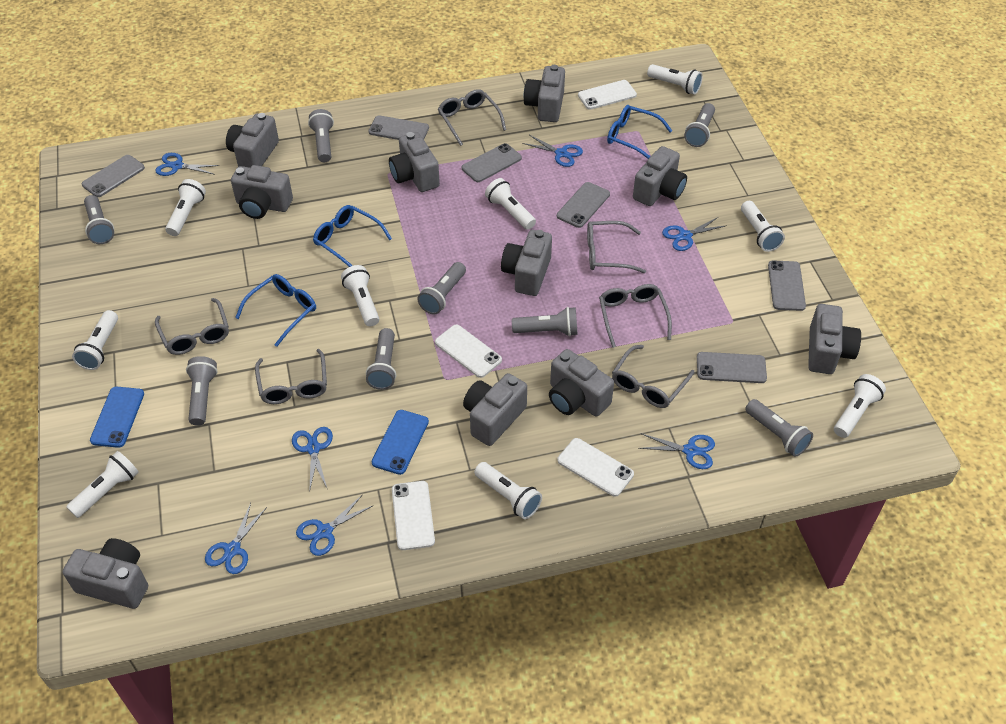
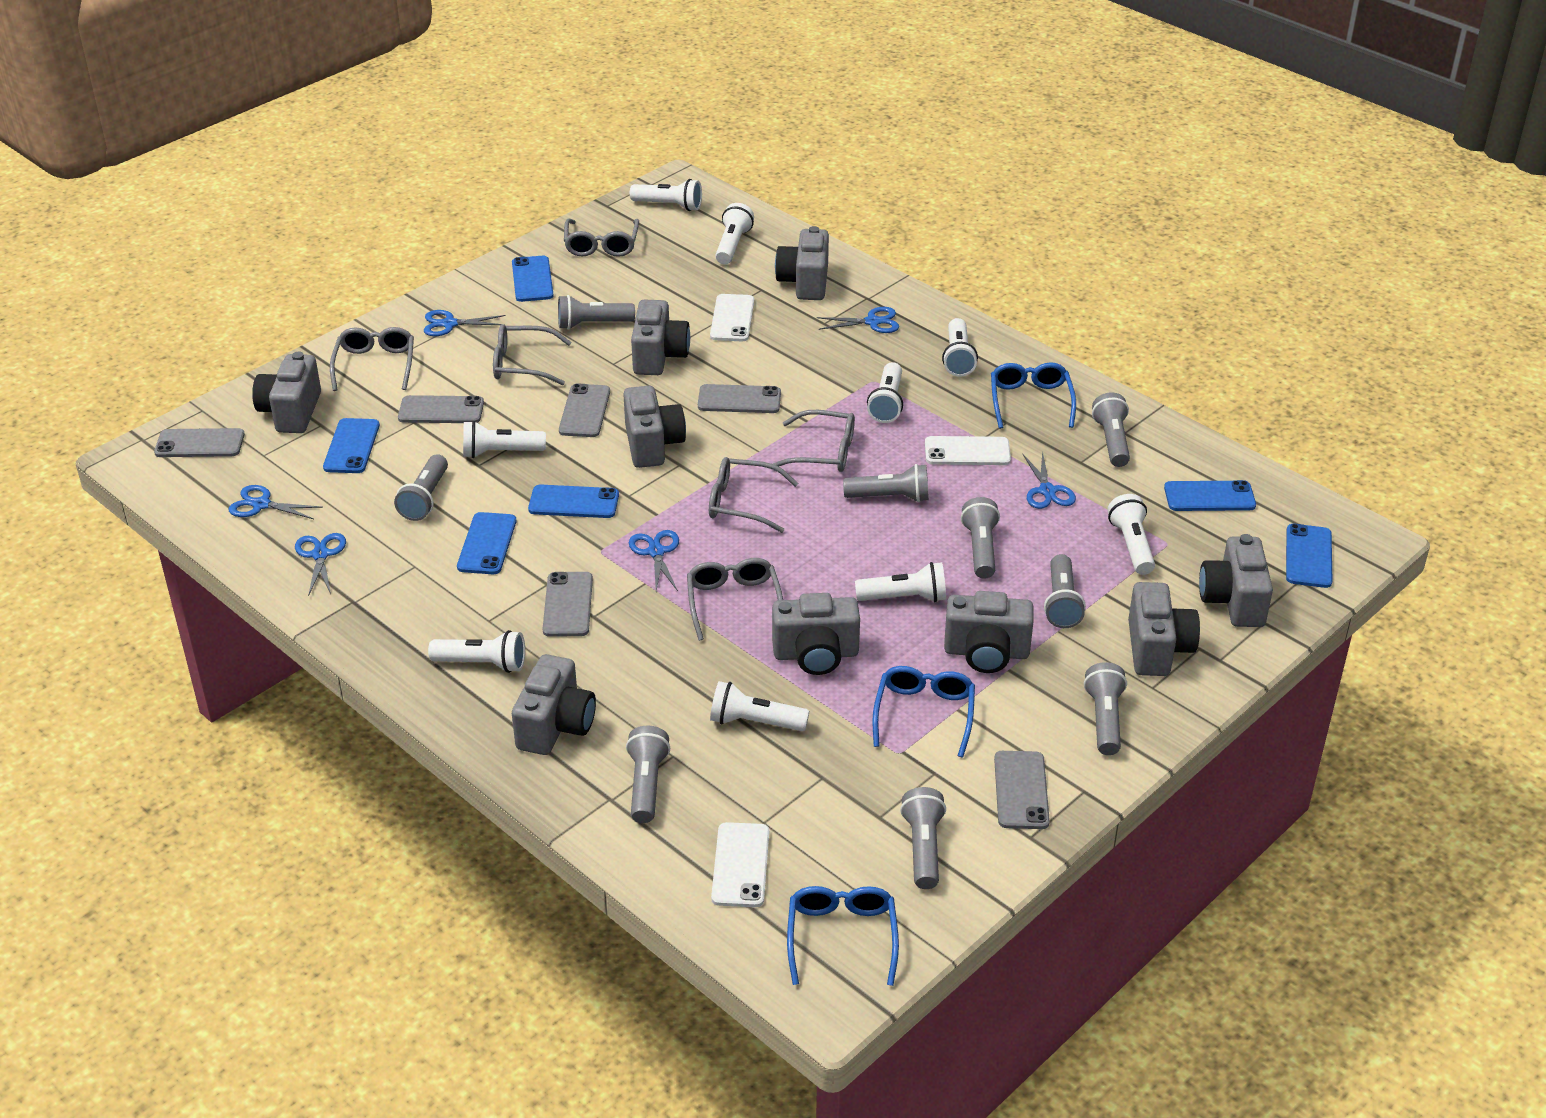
blue phone: 2 -> 6
blue scissors: 7 -> 6
grey camera: 10 -> 9
grey flashlight: 8 -> 9
white phone: 4 -> 3

